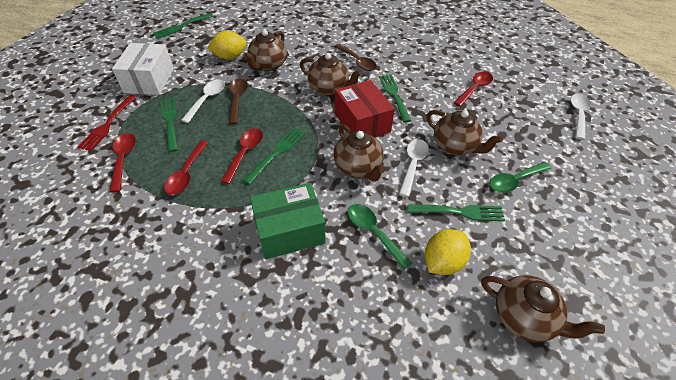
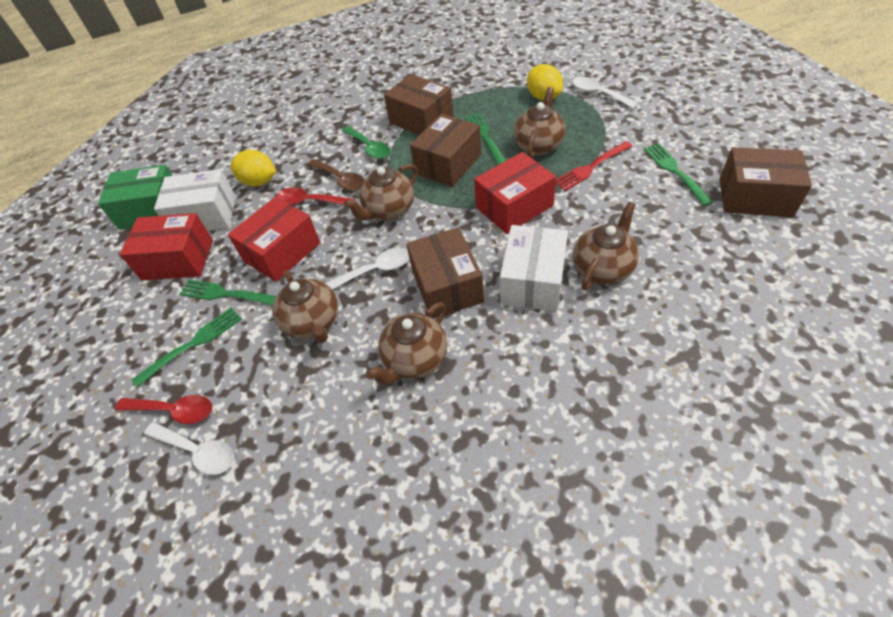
brown box: 0 -> 4
brown spoon: 2 -> 1
green fork: 5 -> 4
green spoon: 2 -> 1
red box: 1 -> 3
red spoon: 4 -> 2
white box: 1 -> 2

